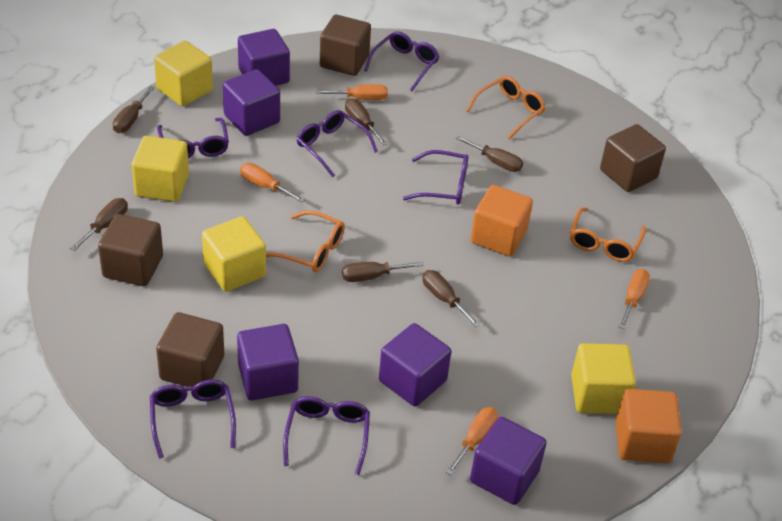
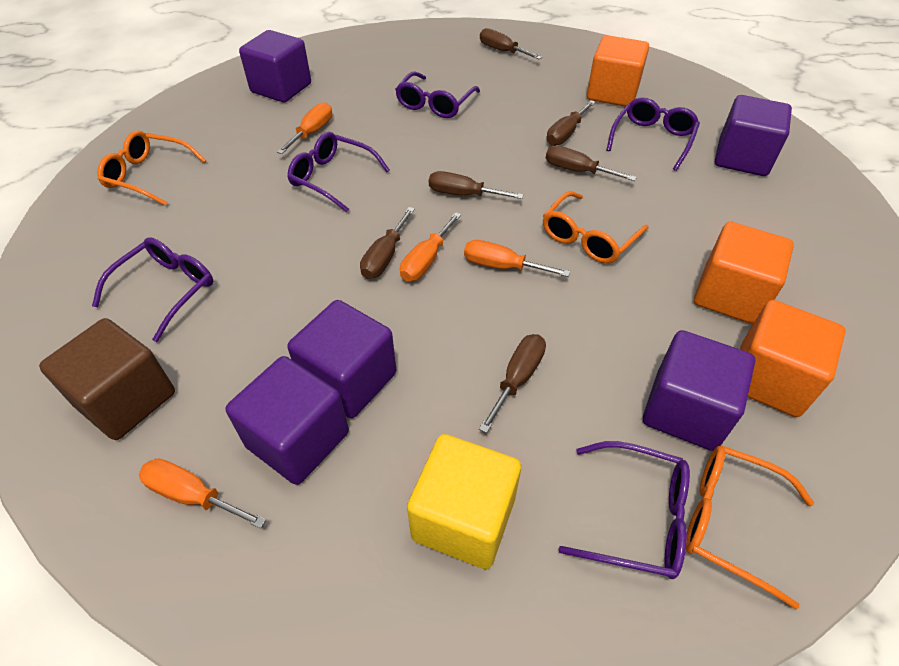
brown cube: 4 -> 1
orange cube: 2 -> 3
purple glasses: 6 -> 5
yellow cube: 4 -> 1

